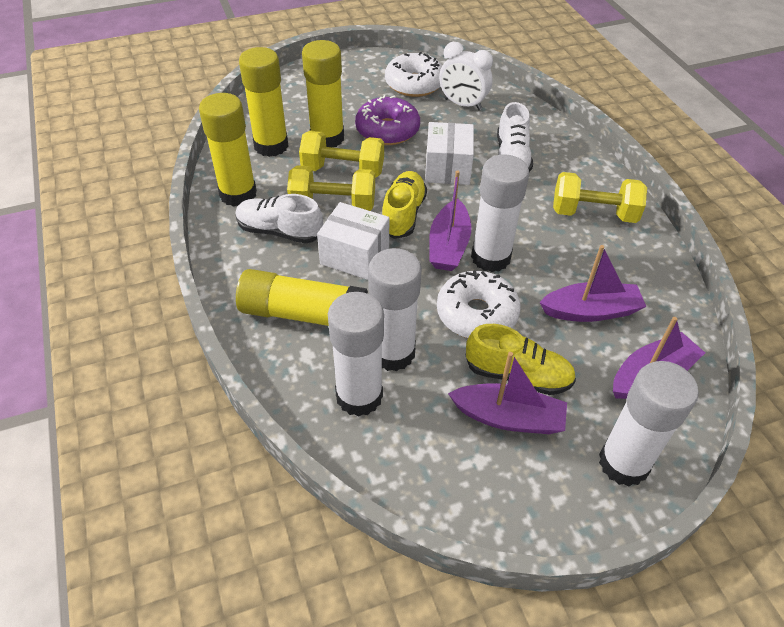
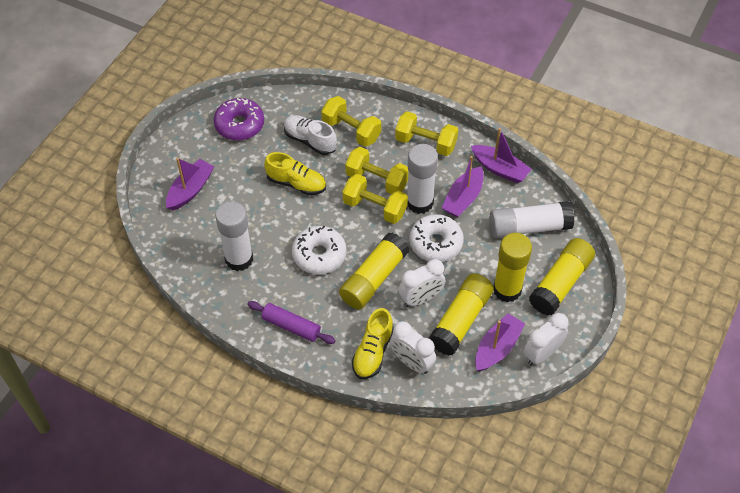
purple rolling pin: 0 -> 1
white box: 2 -> 0
white clock: 1 -> 3
white glue stick: 4 -> 3
white shoe: 2 -> 1
yellow dumbbell: 3 -> 4

